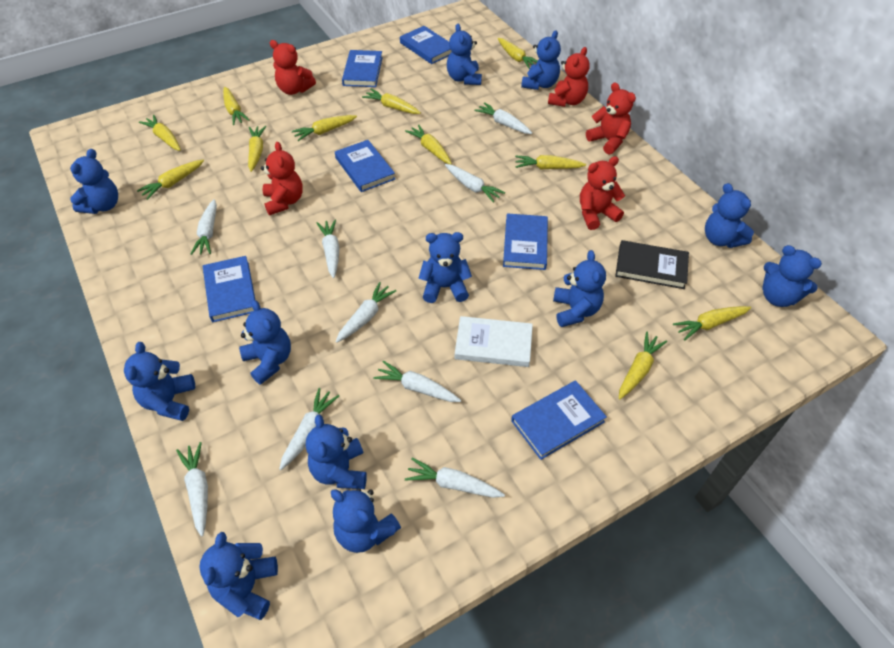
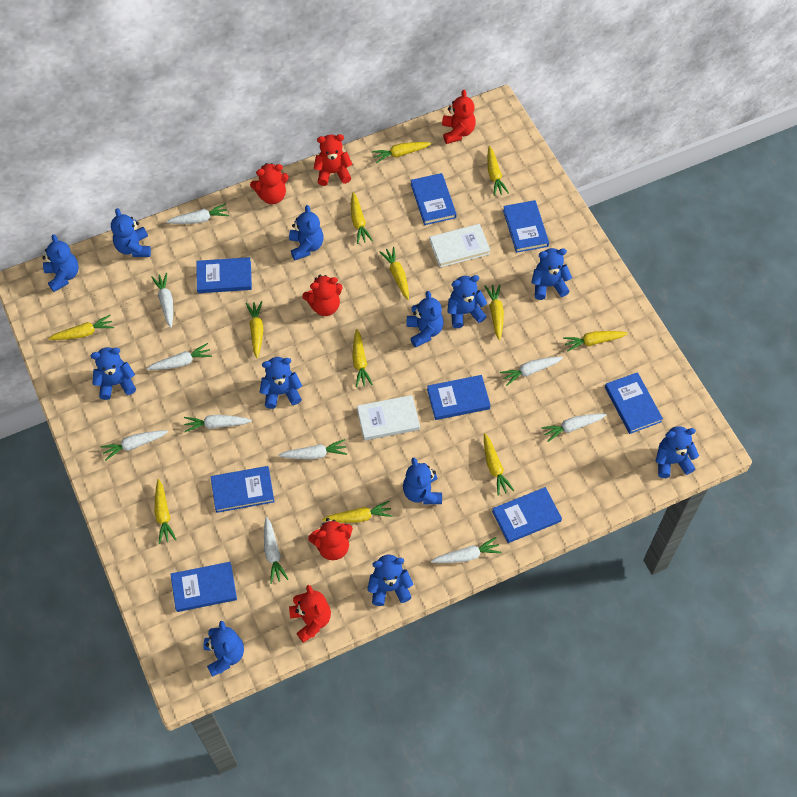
black book: 1 -> 0
blue book: 6 -> 8
red teddy bear: 5 -> 6
white book: 1 -> 2
white carrot: 9 -> 10
yellow carrot: 11 -> 12

